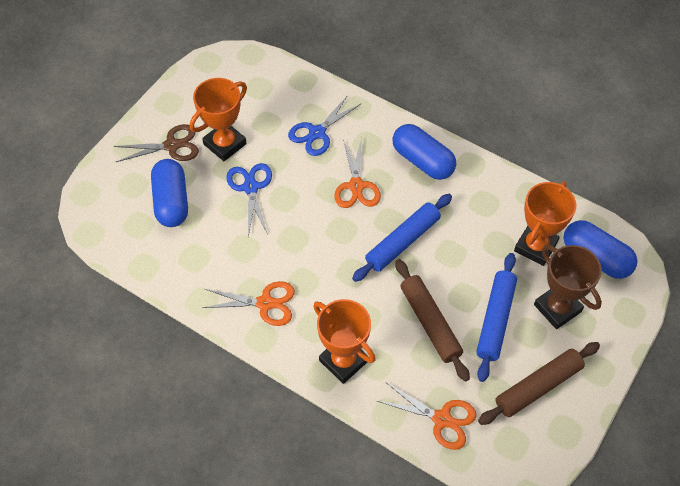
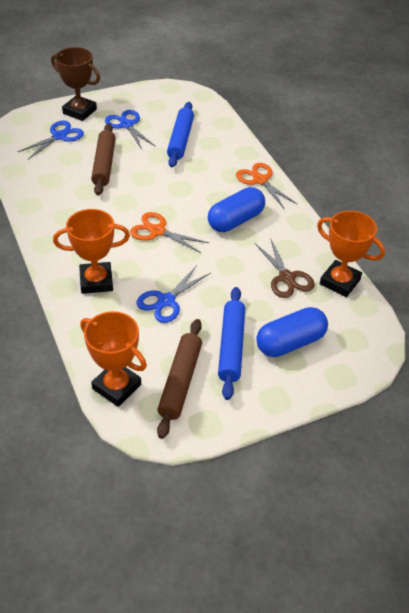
blue capsule: 3 -> 2
blue scissors: 2 -> 3
orange scissors: 3 -> 2

